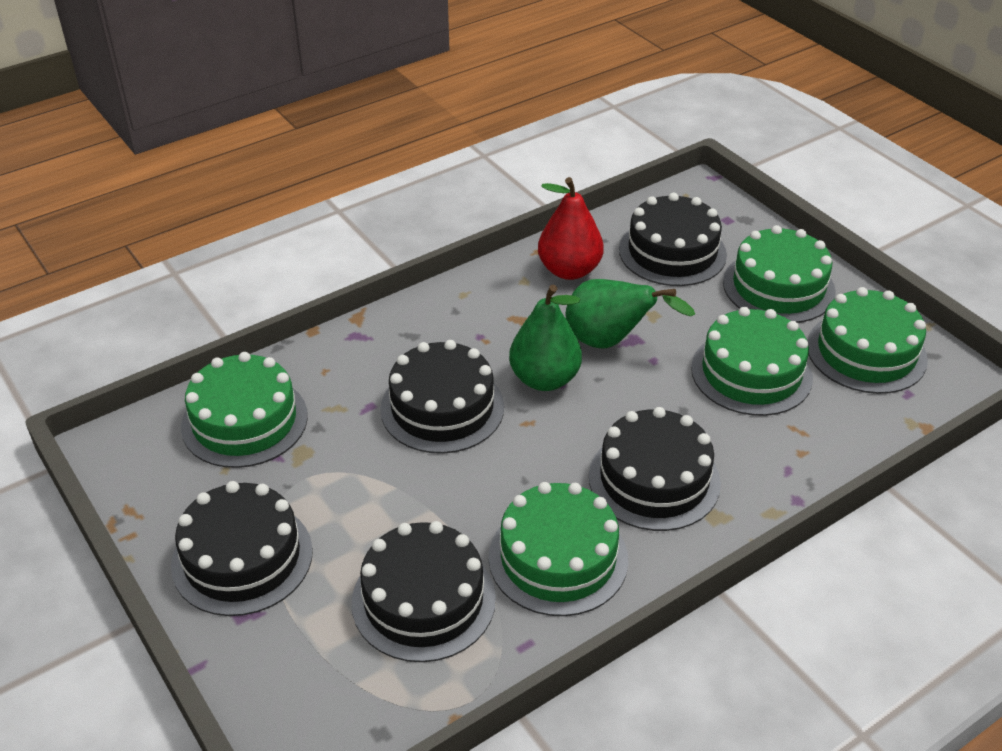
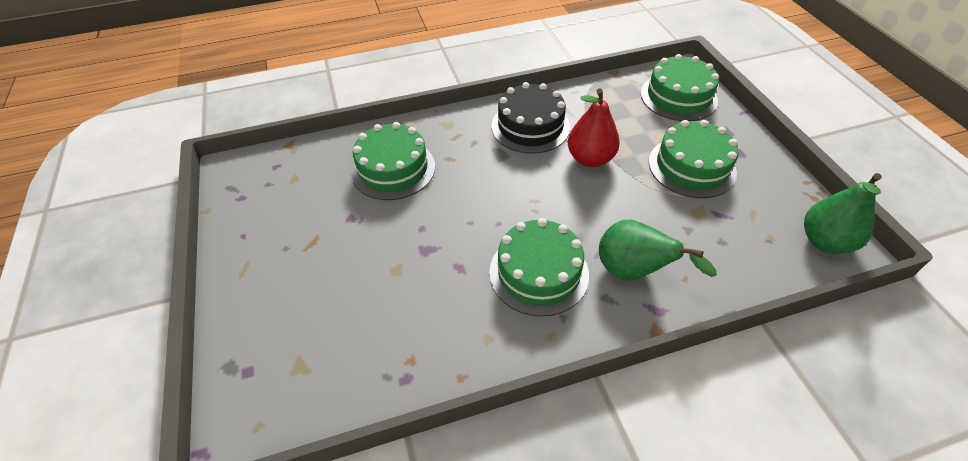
black cake: 5 -> 1
green cake: 5 -> 4

